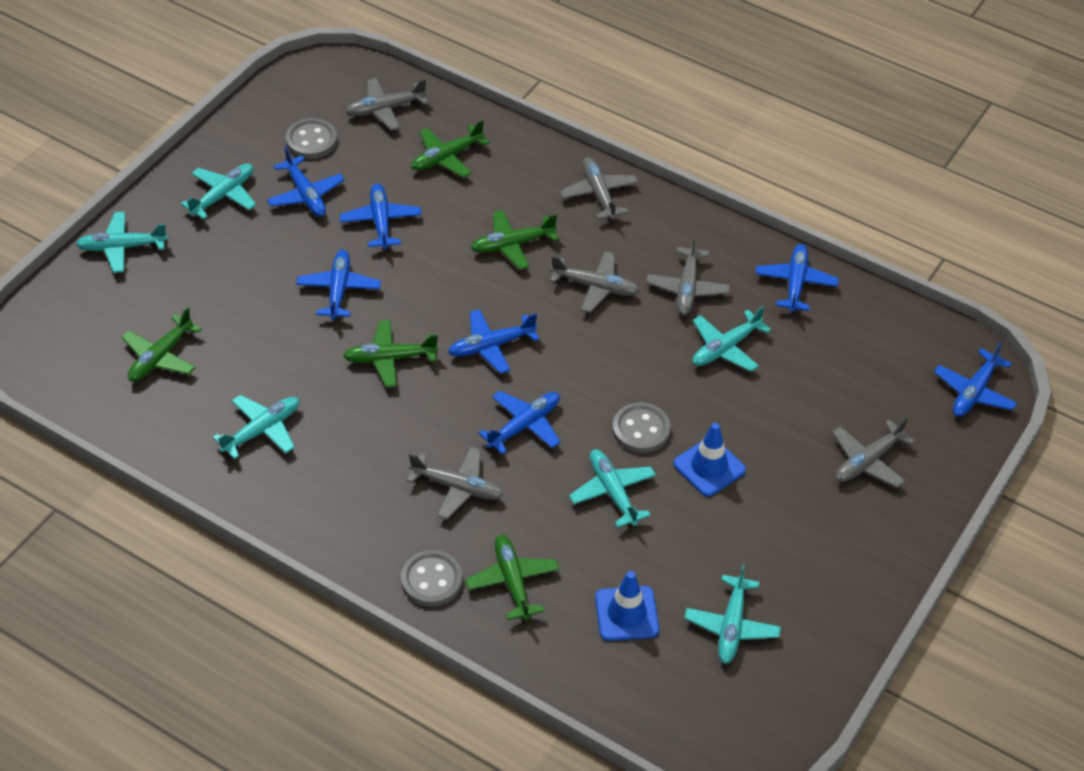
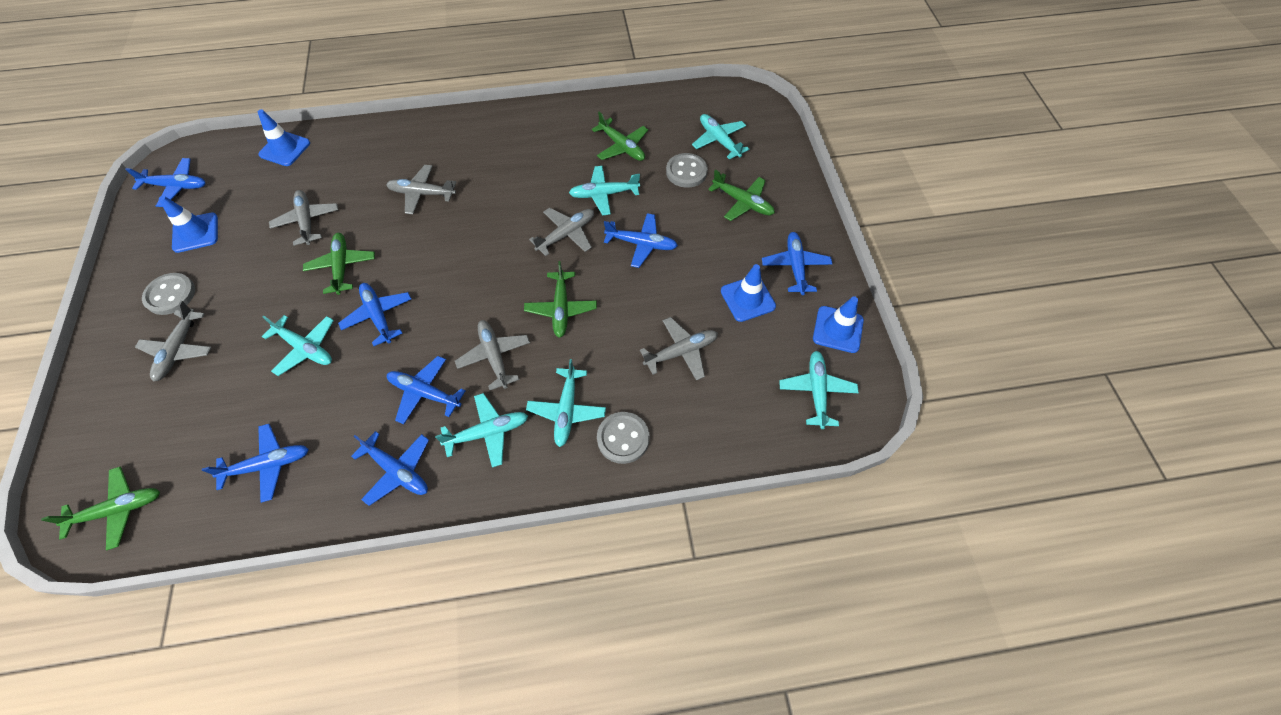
blue traffic cone: 2 -> 4

